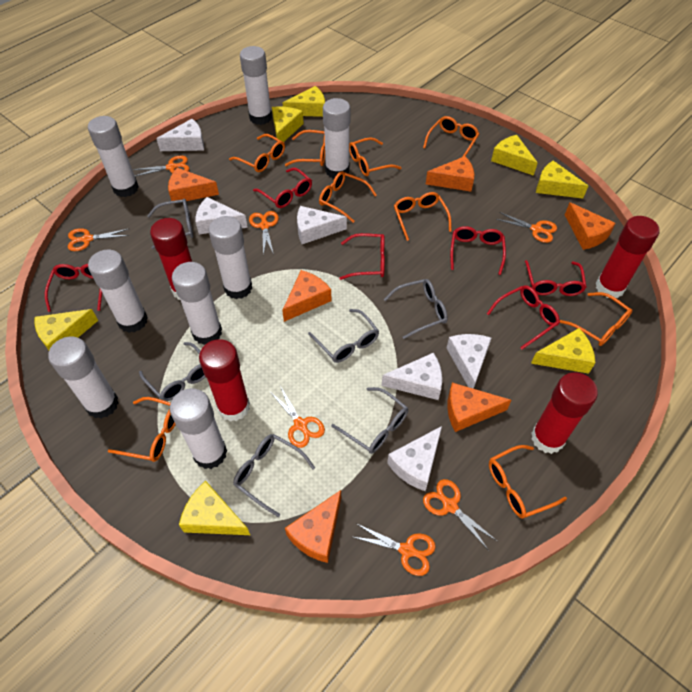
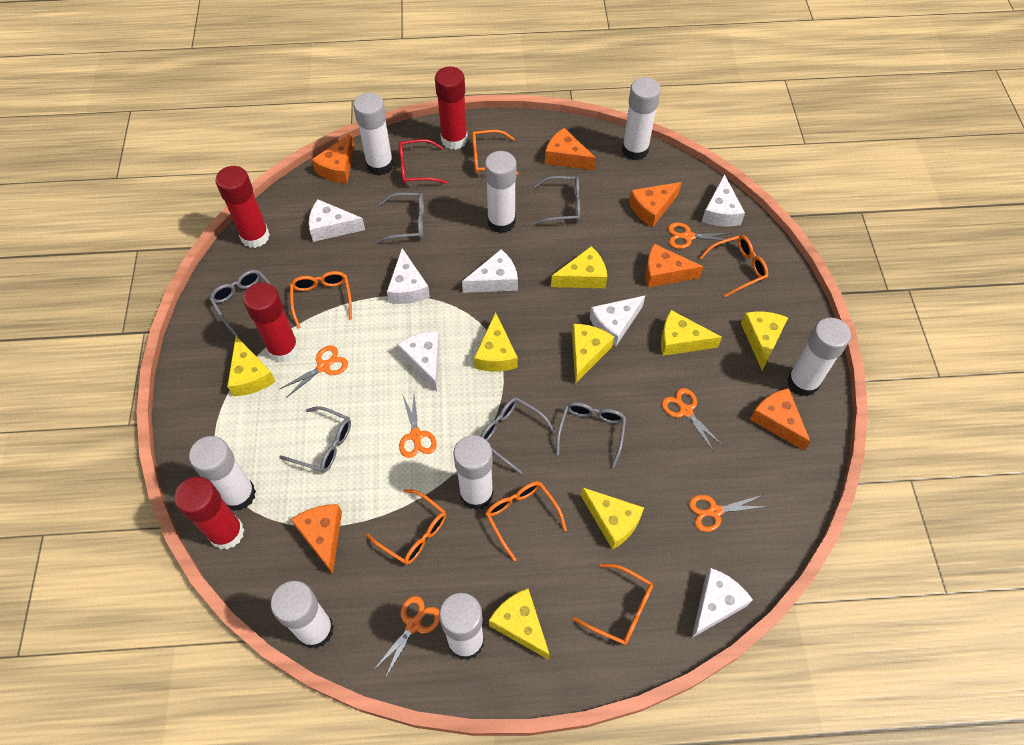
orange glasses: 9 -> 6
orange scissors: 7 -> 6
red glasses: 6 -> 1
white cheese: 6 -> 7
yellow cheese: 7 -> 8

